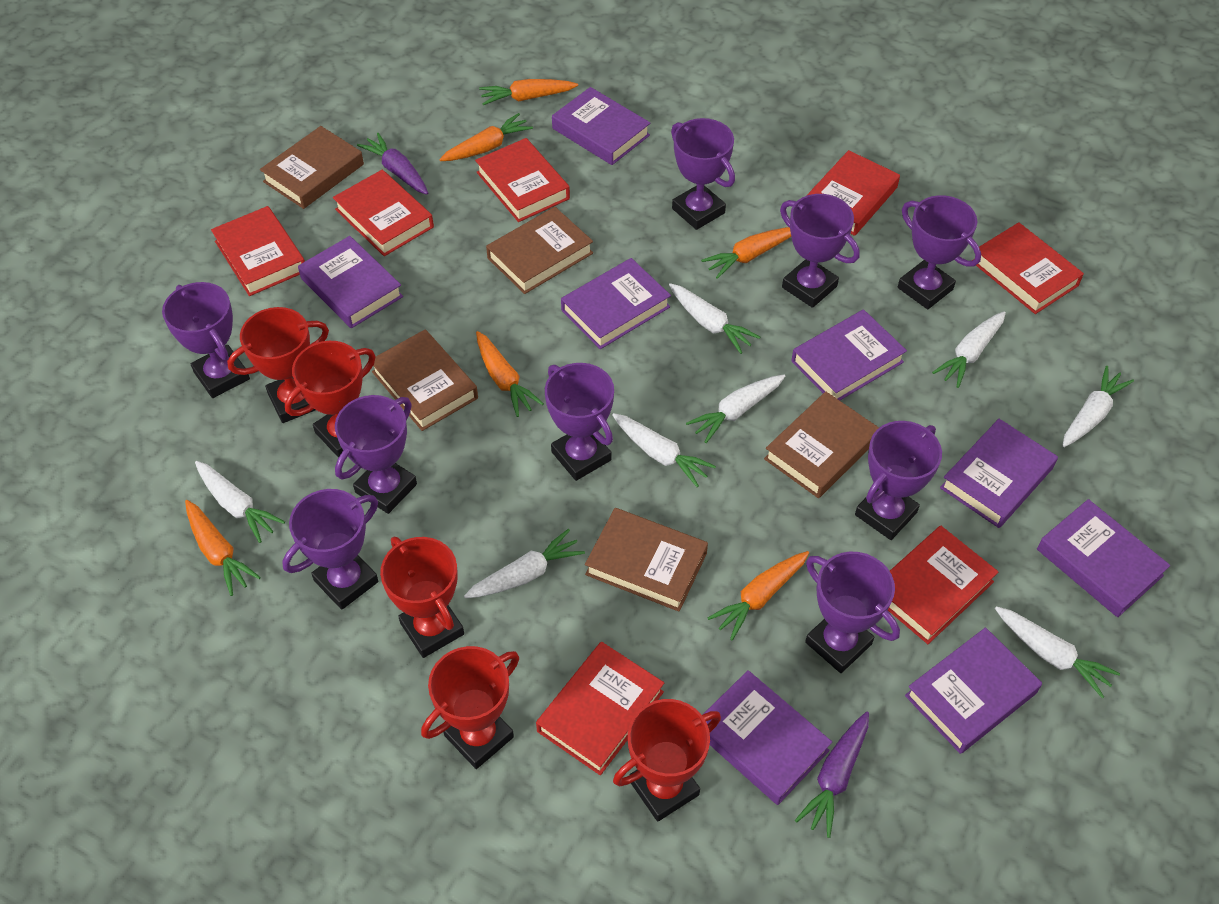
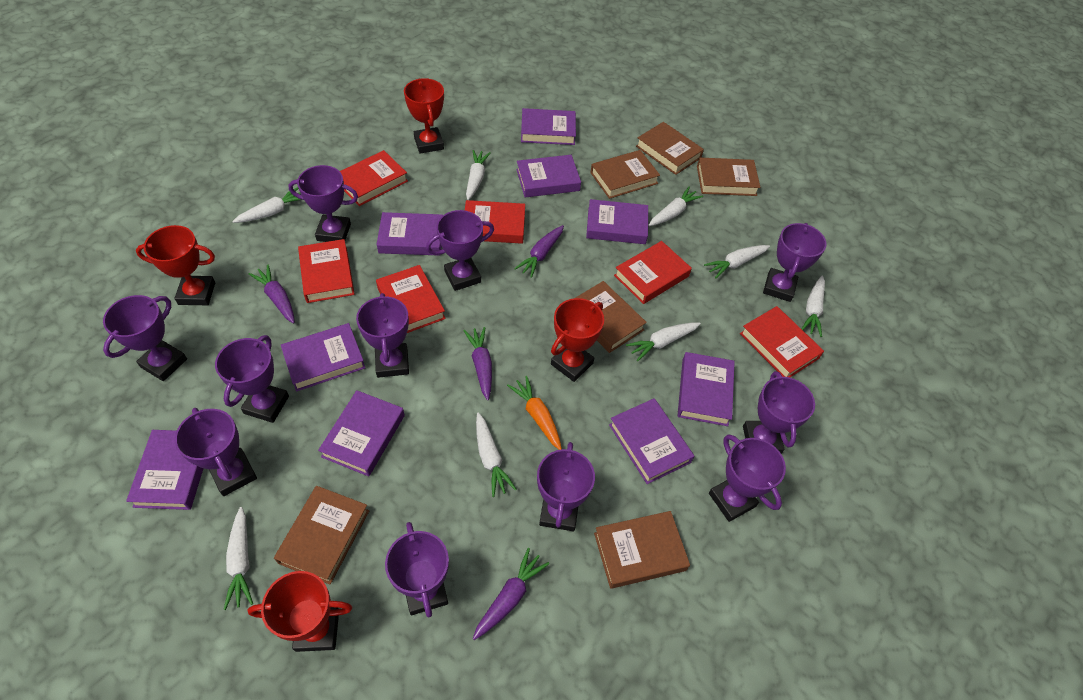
brown book: 5 -> 6
orange carrot: 6 -> 1
purple book: 8 -> 9
purple carrot: 2 -> 4
purple trophy: 9 -> 11
red book: 7 -> 6
red trophy: 5 -> 4

